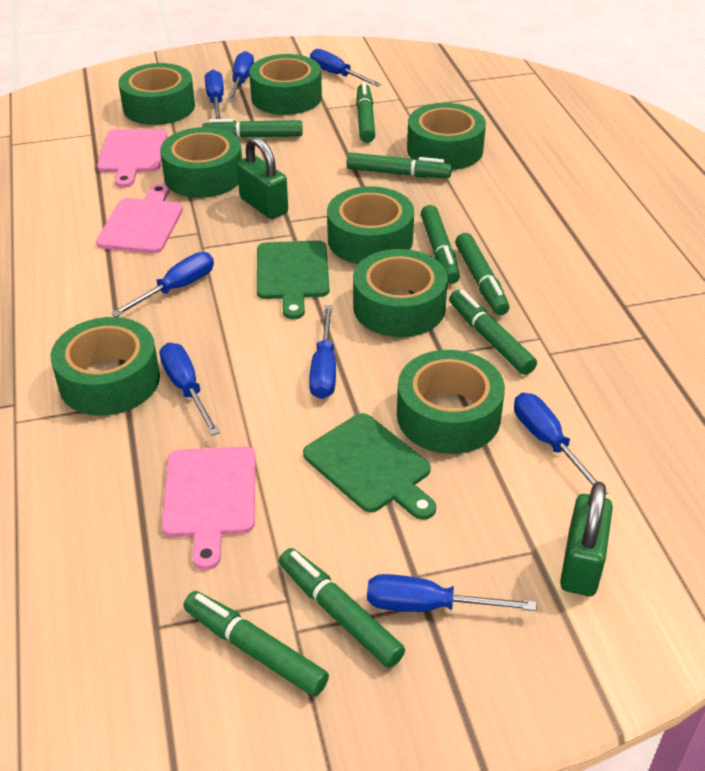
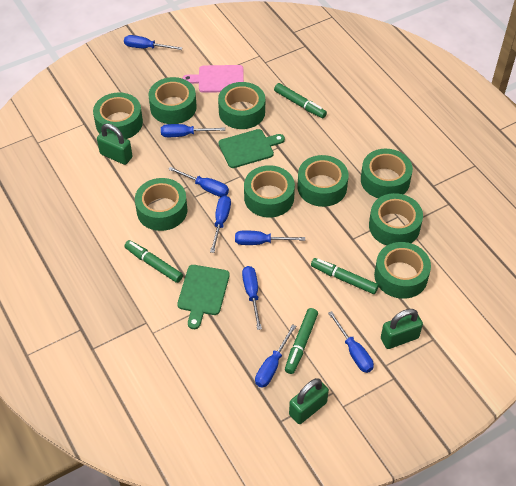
green marker: 8 -> 4
green padlock: 2 -> 3
green tape: 8 -> 9
pink cutting board: 3 -> 1

